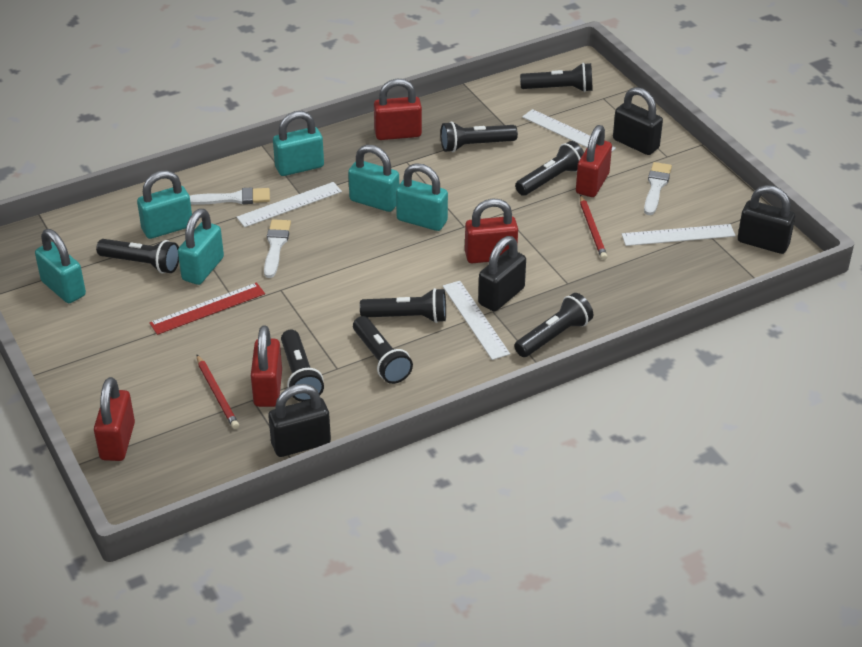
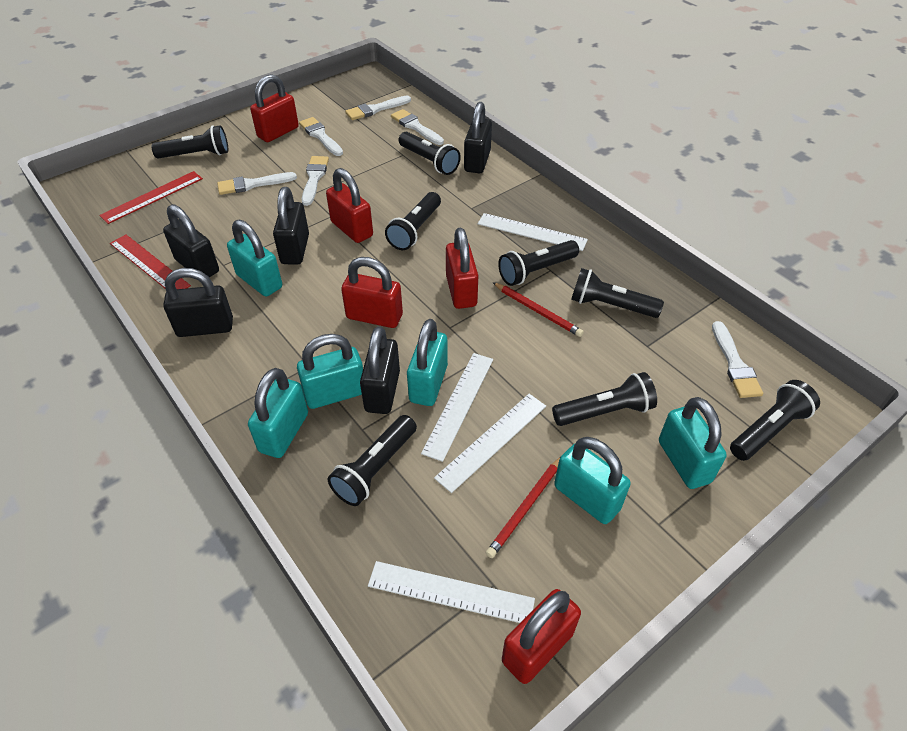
black padlock: 4 -> 5
red ruler: 1 -> 2
white brush: 3 -> 6

